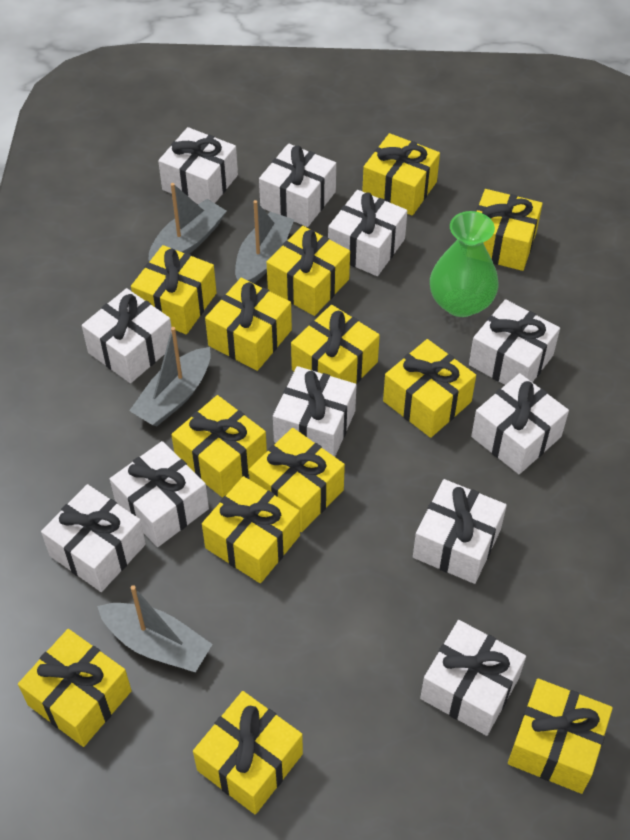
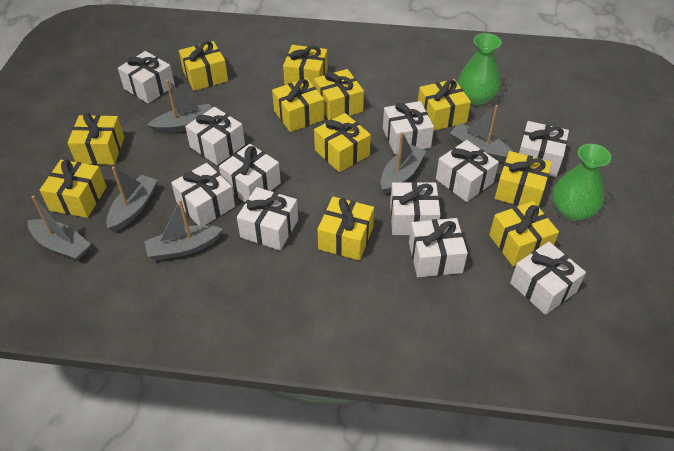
green vase: 1 -> 2
grey boat: 4 -> 6
yellow gift: 13 -> 11

